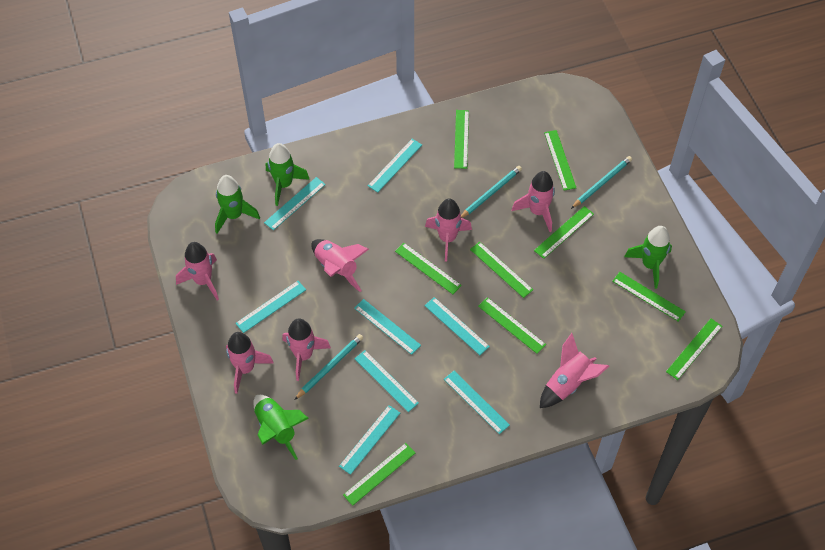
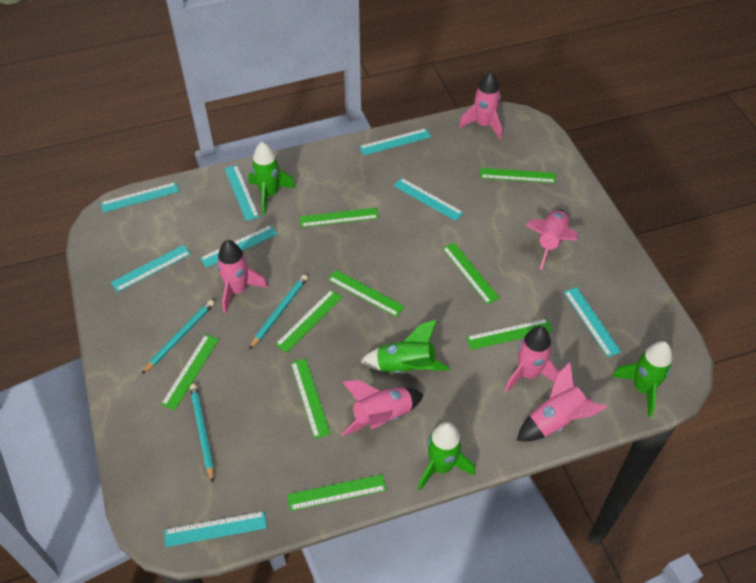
pink rocket: 7 -> 6

